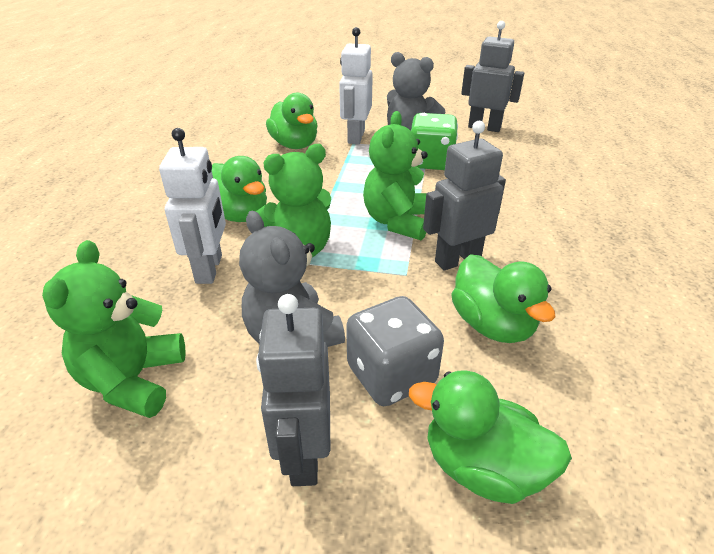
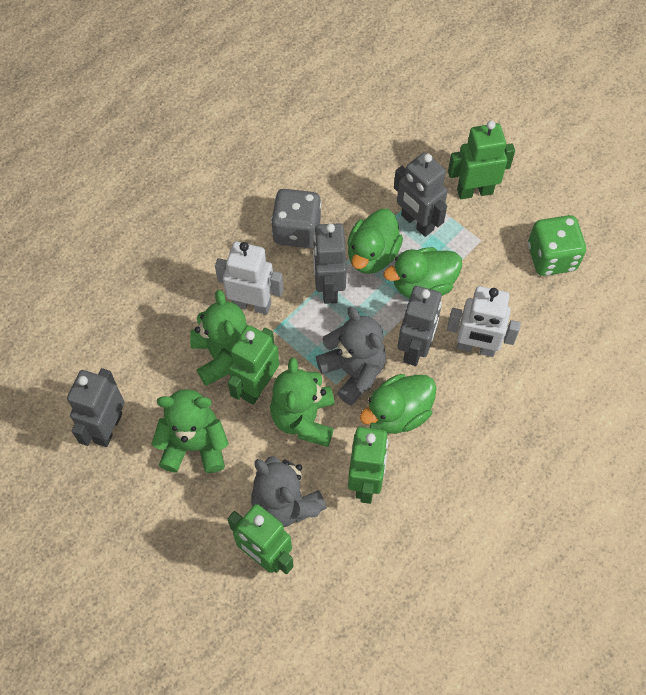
green duck: 4 -> 3
green robot: 0 -> 4
grey robot: 3 -> 4

